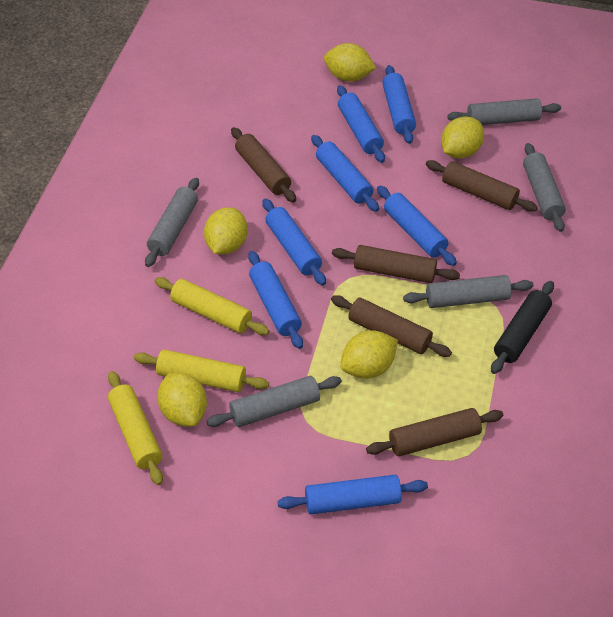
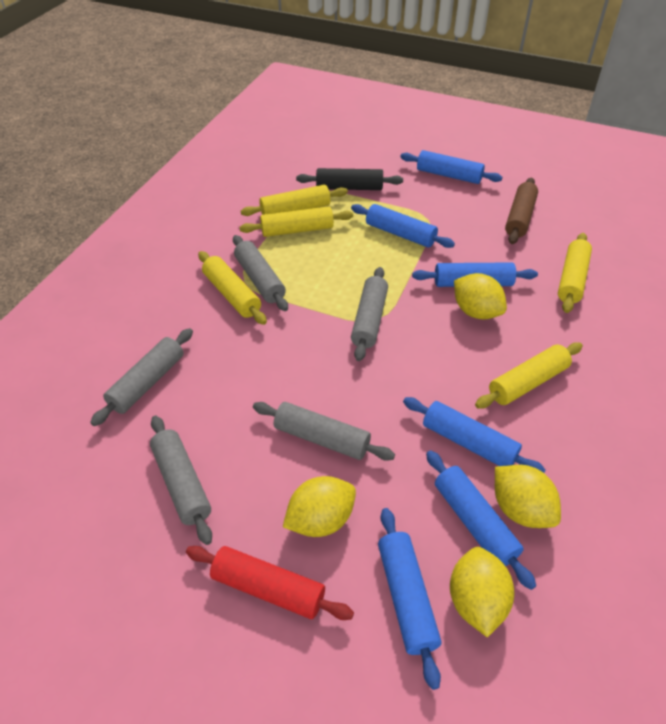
blue rolling pin: 7 -> 6
brown rolling pin: 5 -> 1
red rolling pin: 0 -> 1
yellow lemon: 5 -> 4
yellow rolling pin: 3 -> 5

